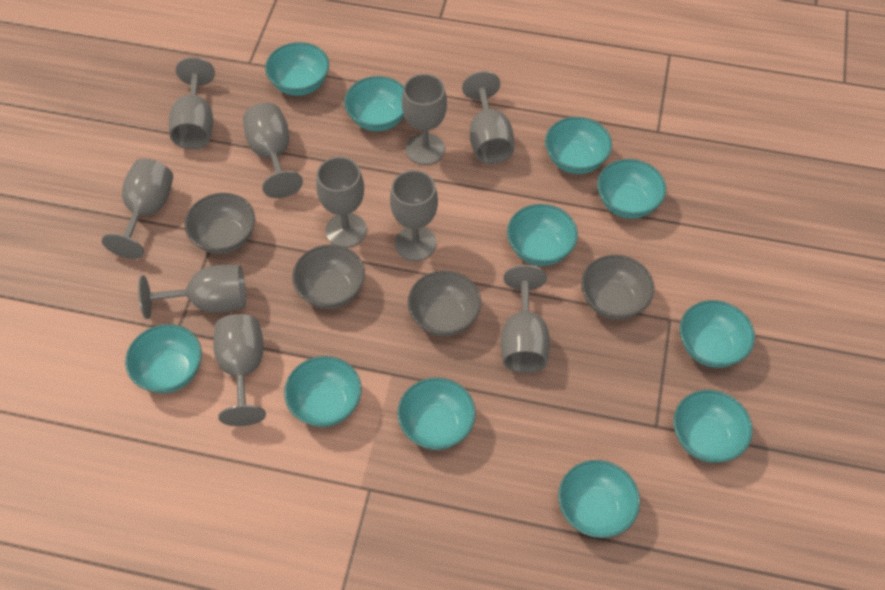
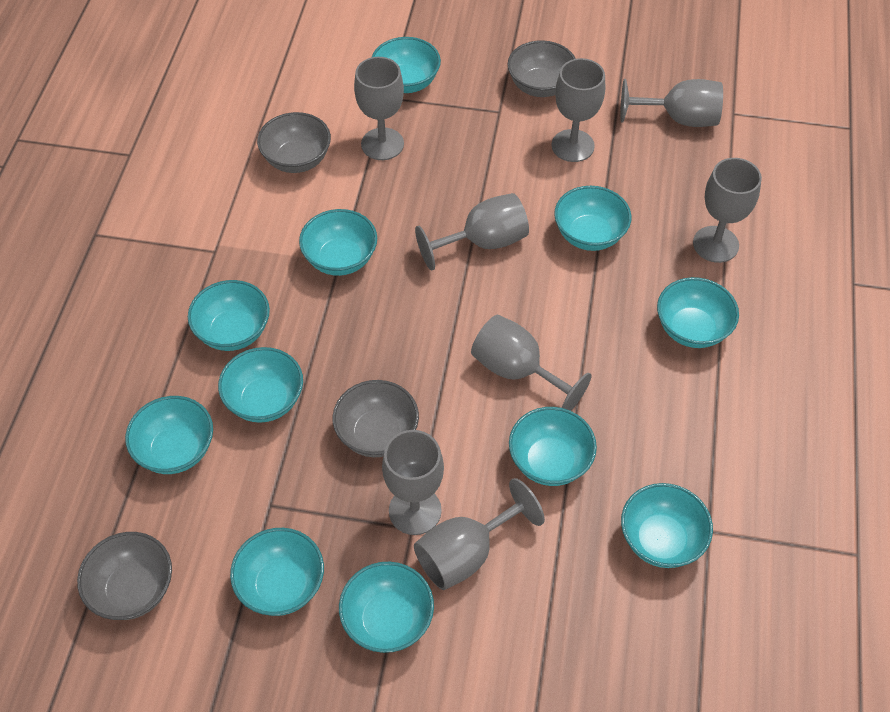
grey goblet: 10 -> 8

